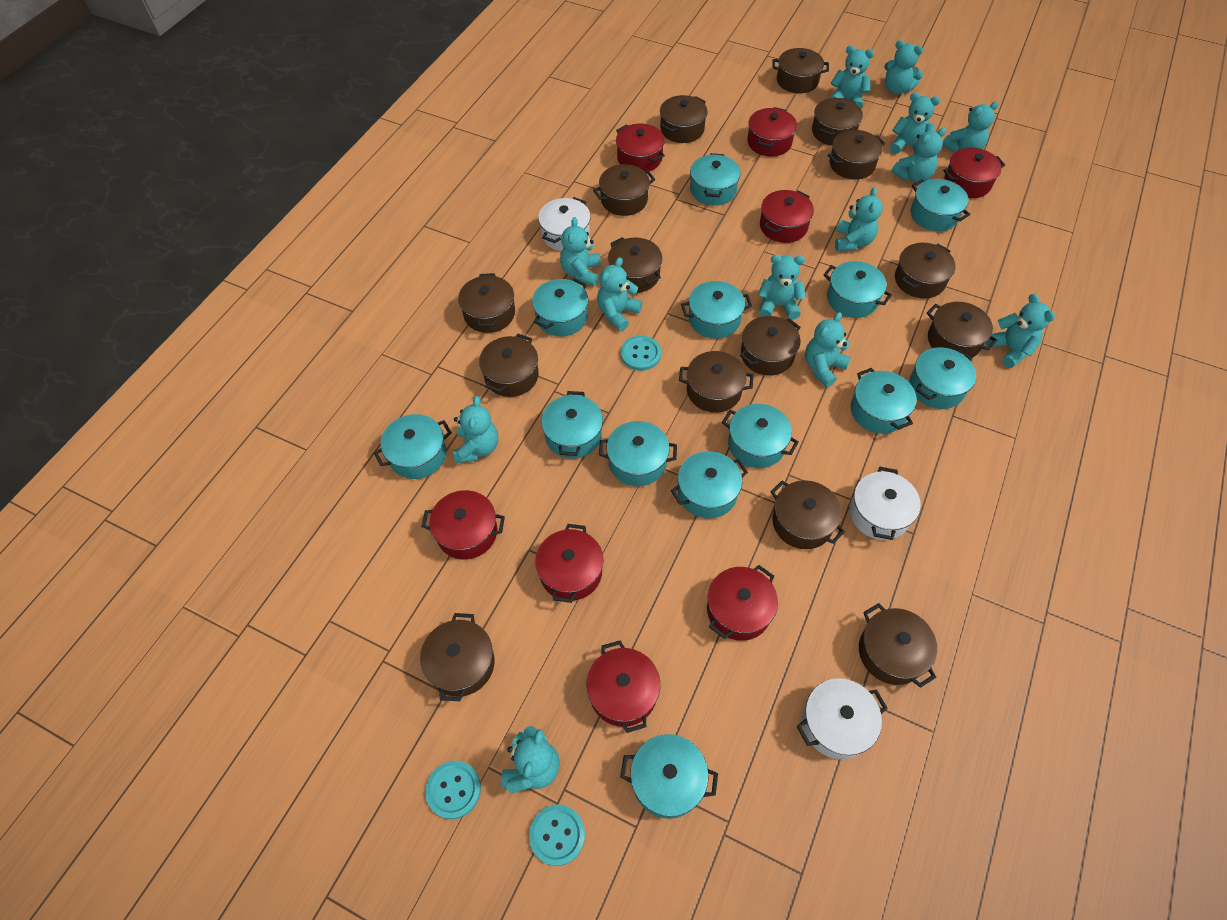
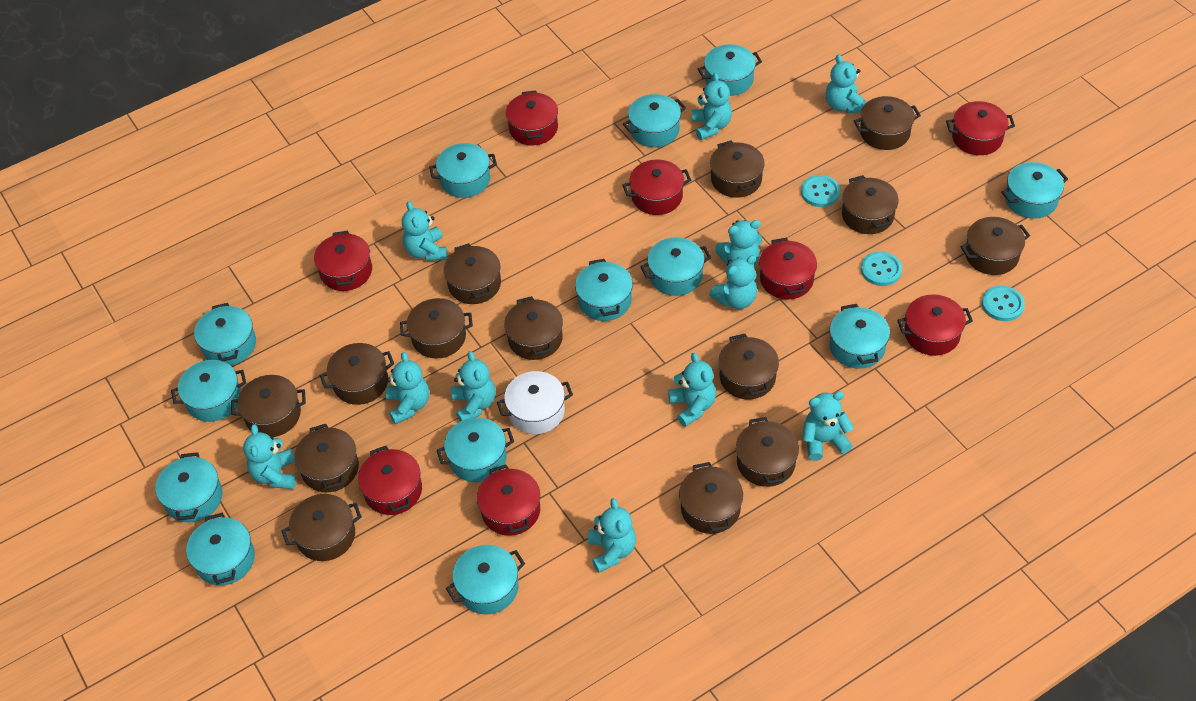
brown pot: 15 -> 14
turquoise teddy bear: 13 -> 11
white pot: 3 -> 1

